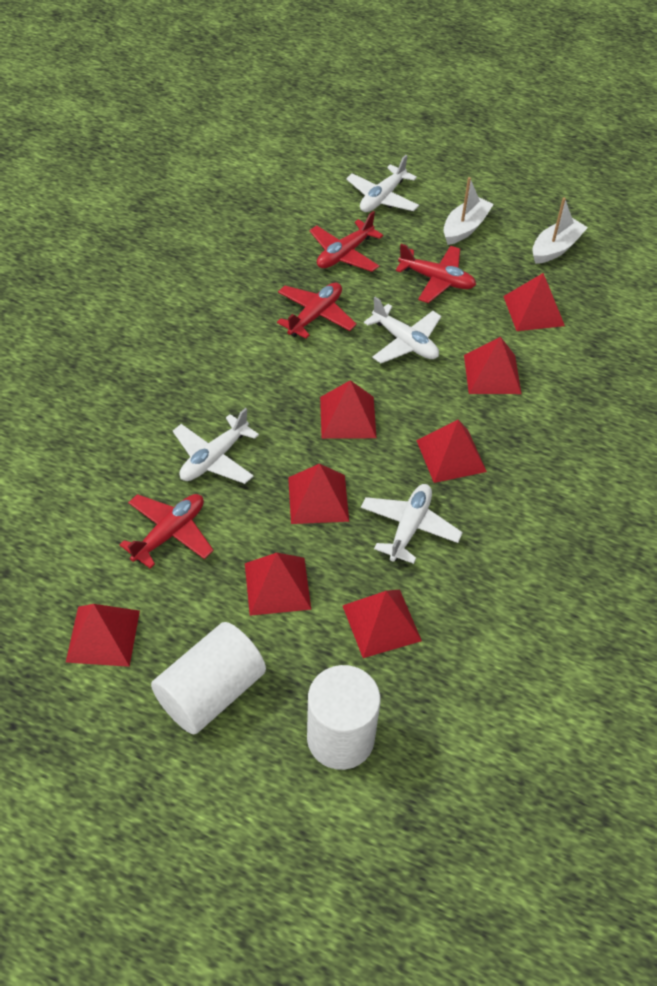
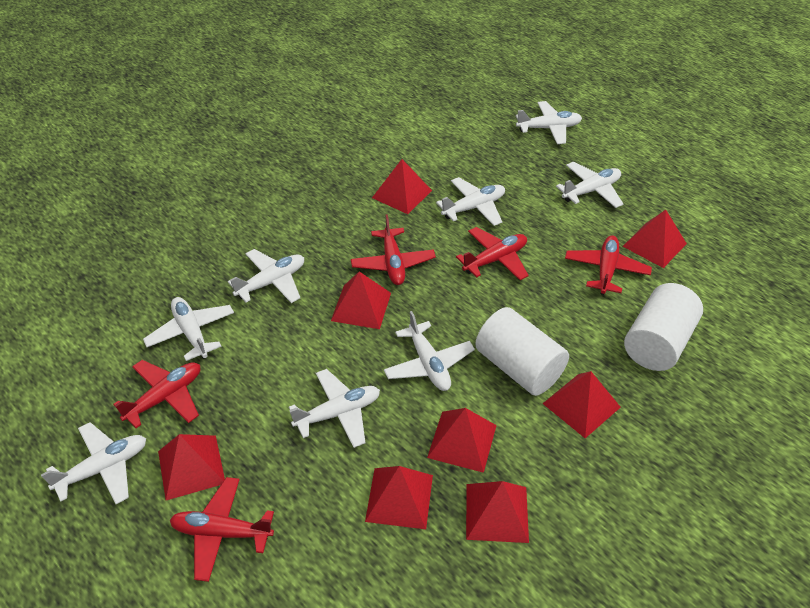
red plane: 4 -> 5
white boat: 2 -> 0
white plane: 4 -> 8

